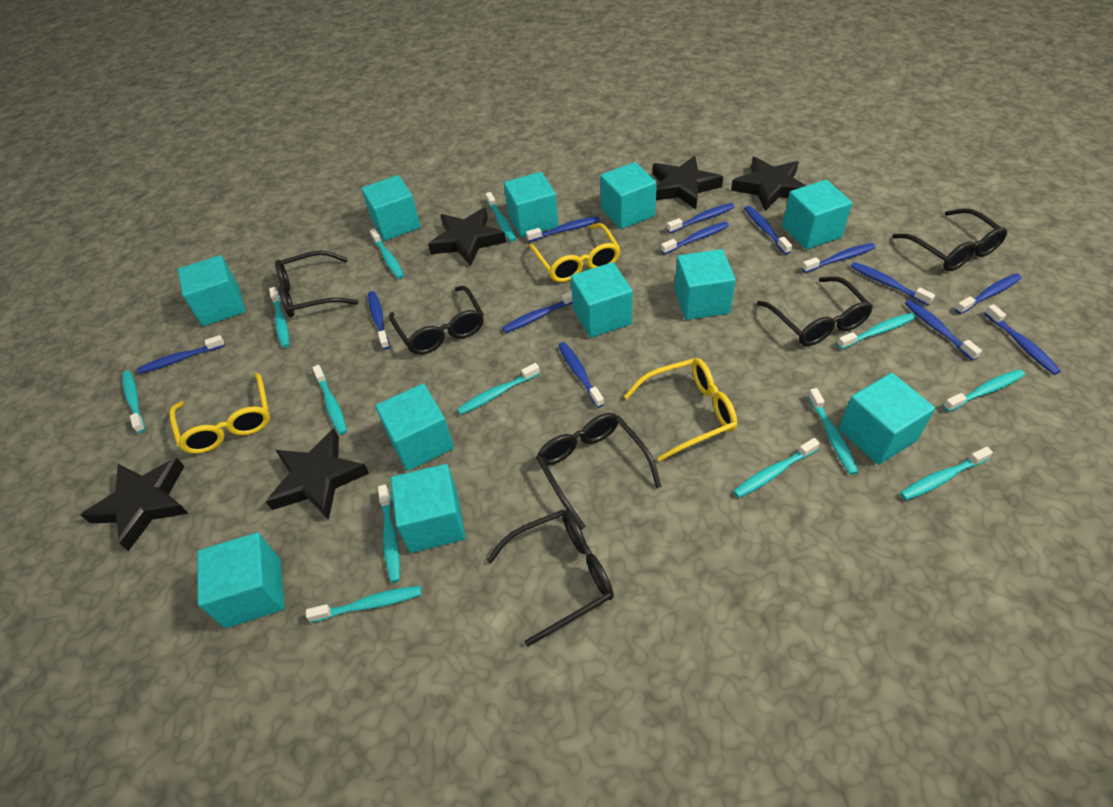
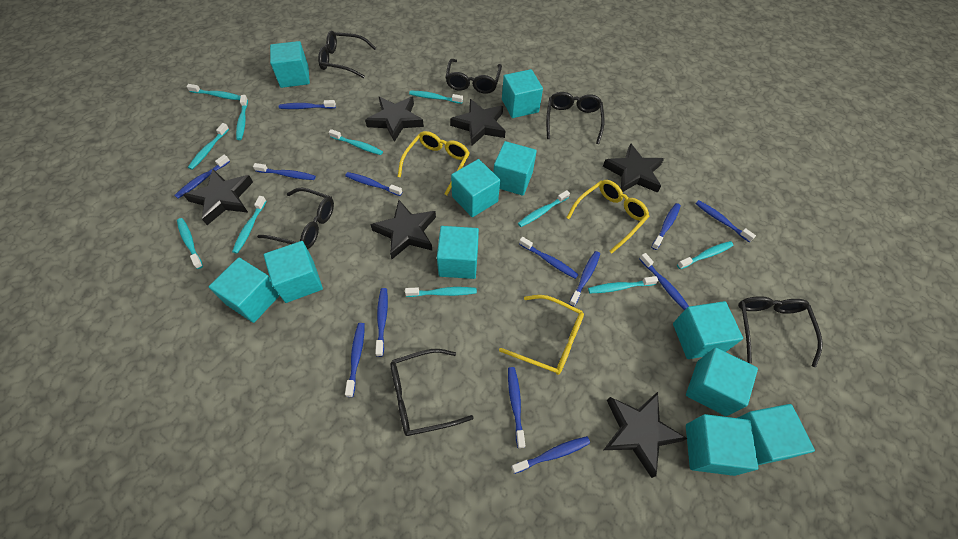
black star: 5 -> 6
turquoise toothbrush: 13 -> 11

